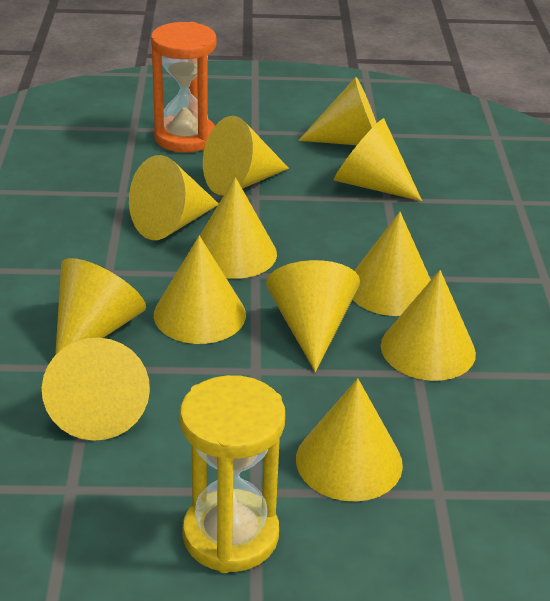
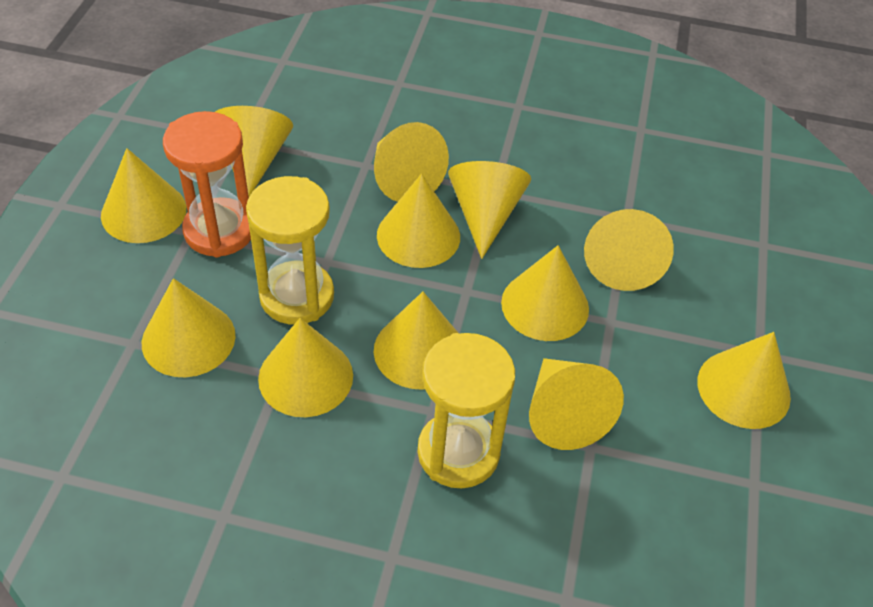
yellow hourglass: 1 -> 2

